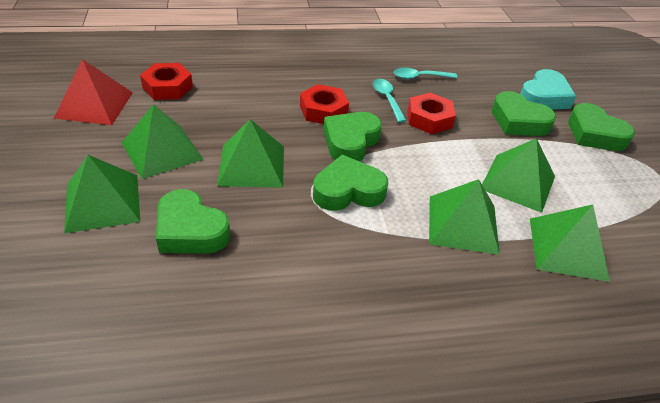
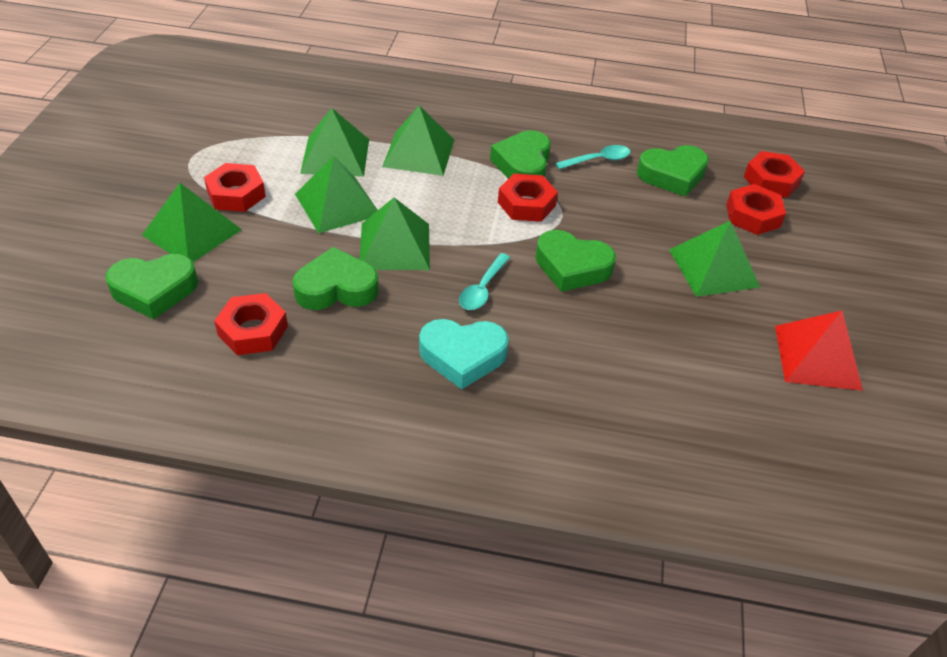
red nut: 3 -> 5

